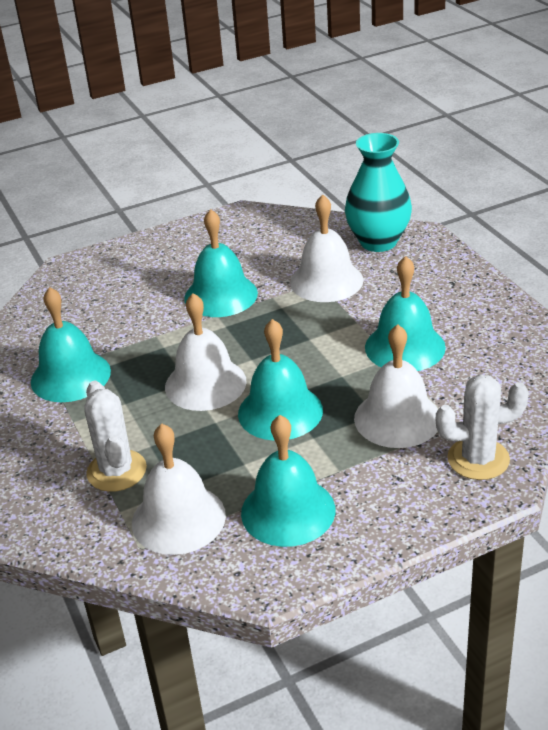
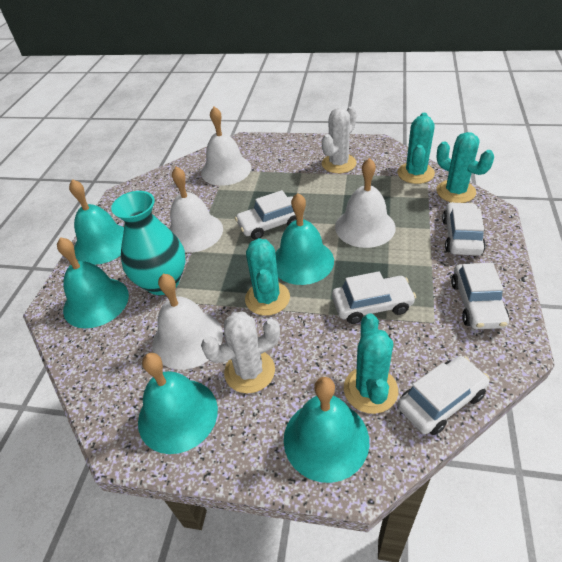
turquoise cactus: 0 -> 4
white car: 0 -> 5

